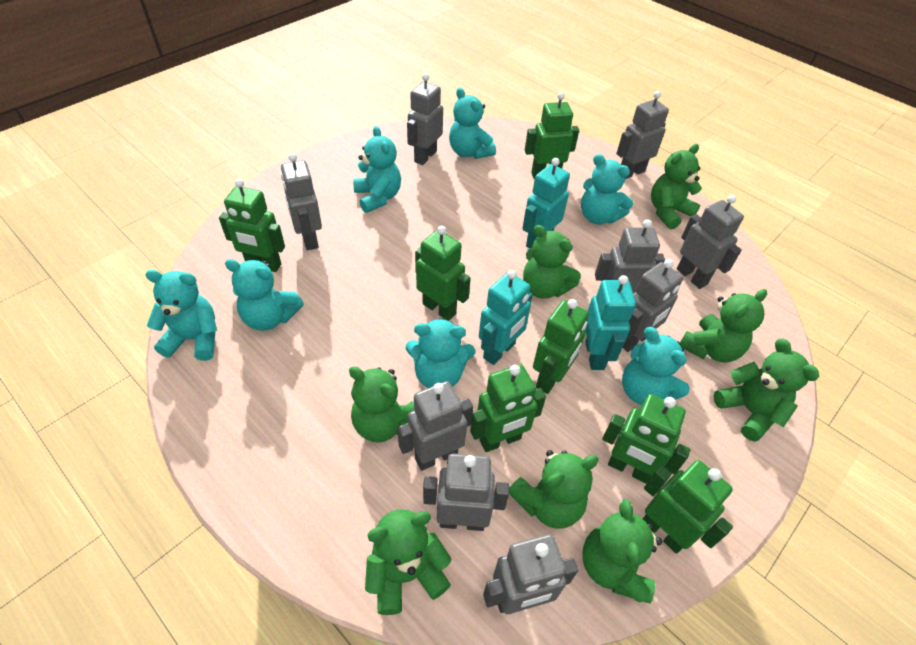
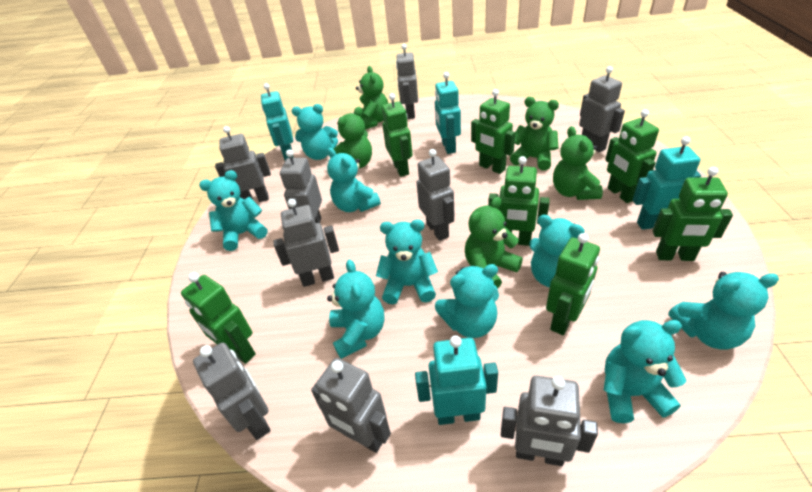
green teddy bear: 8 -> 5
turquoise robot: 3 -> 4
turquoise teddy bear: 7 -> 9

